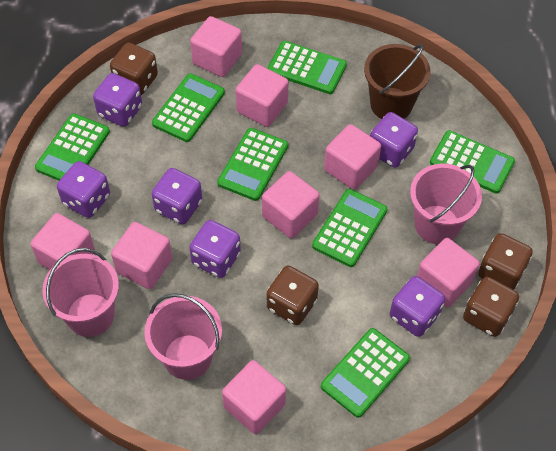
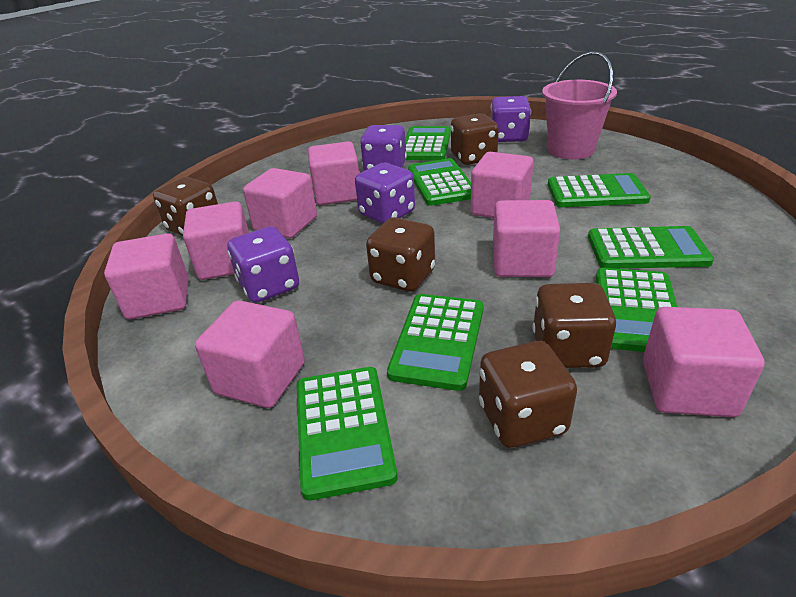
brown bucket: 1 -> 0
brown dice: 4 -> 5
pink bucket: 3 -> 1
purple dice: 6 -> 4

